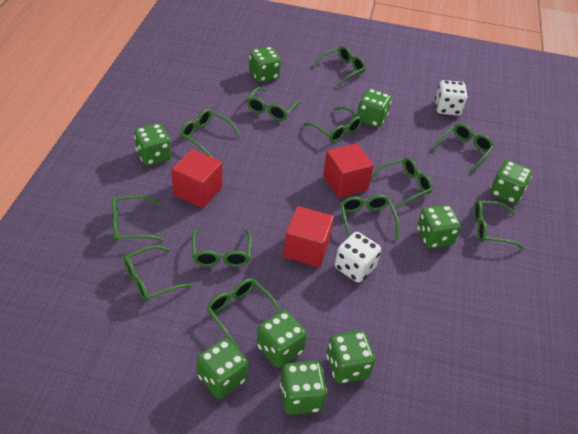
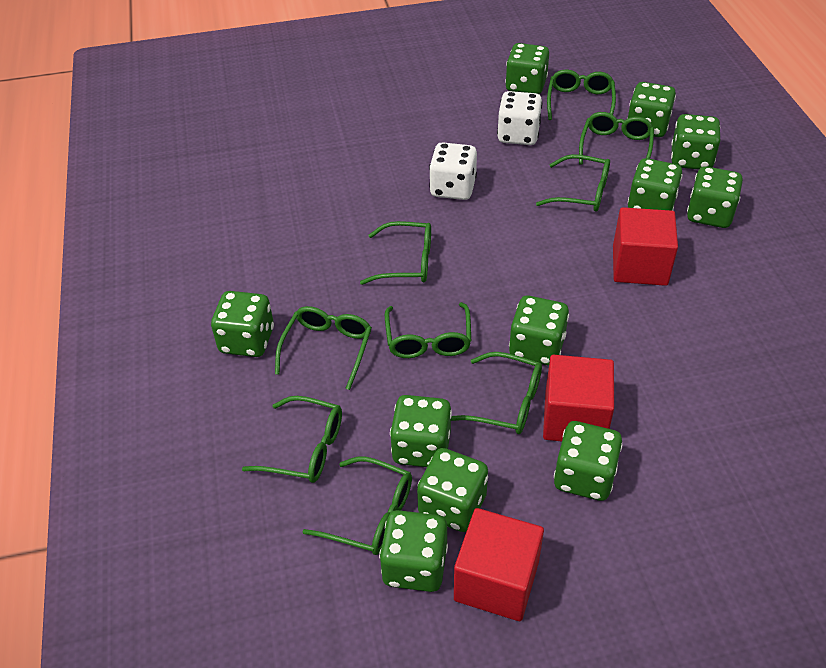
green dice: 9 -> 11
green glasses: 12 -> 9

